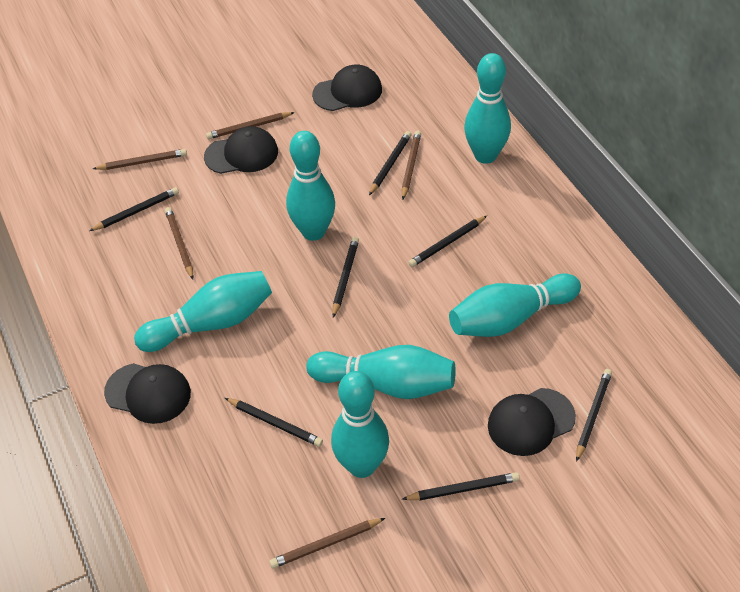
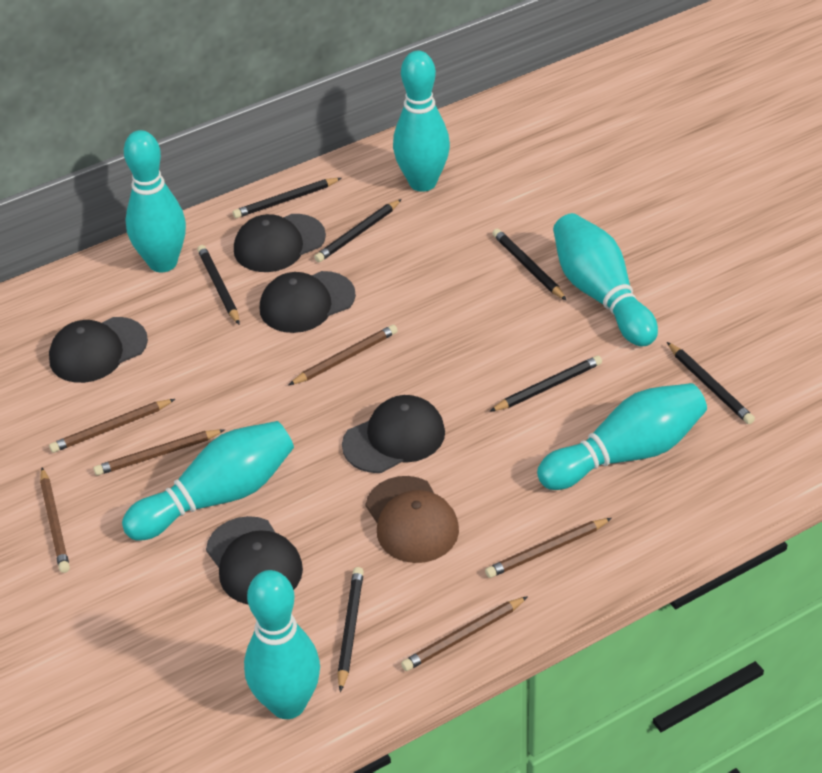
black cap: 4 -> 5
brown cap: 0 -> 1
brown pencil: 5 -> 6

